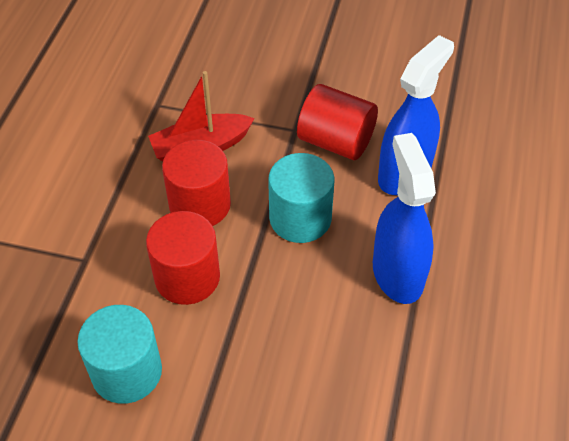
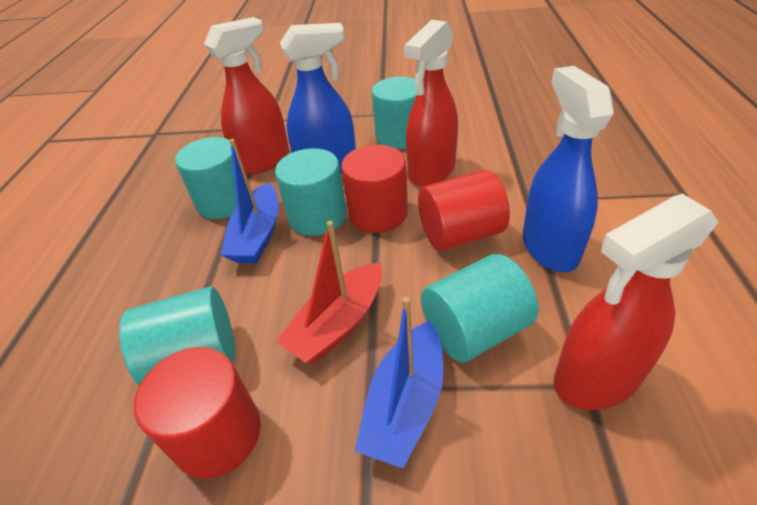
blue boat: 0 -> 2
red spray bottle: 0 -> 3
turquoise cylinder: 2 -> 5

